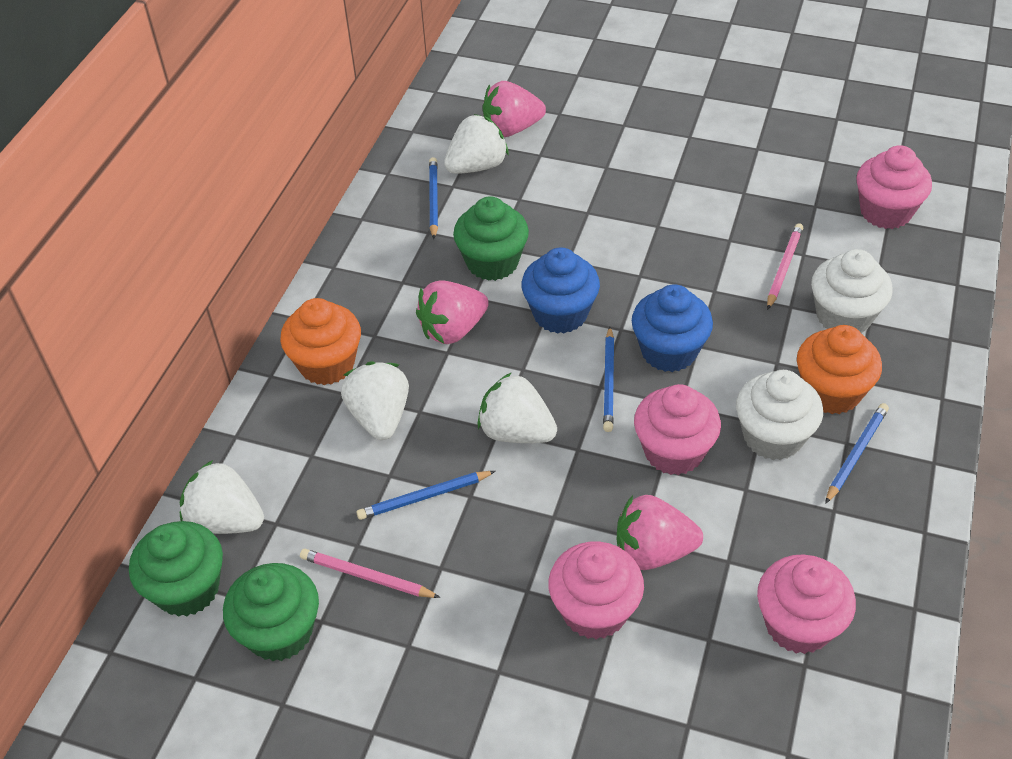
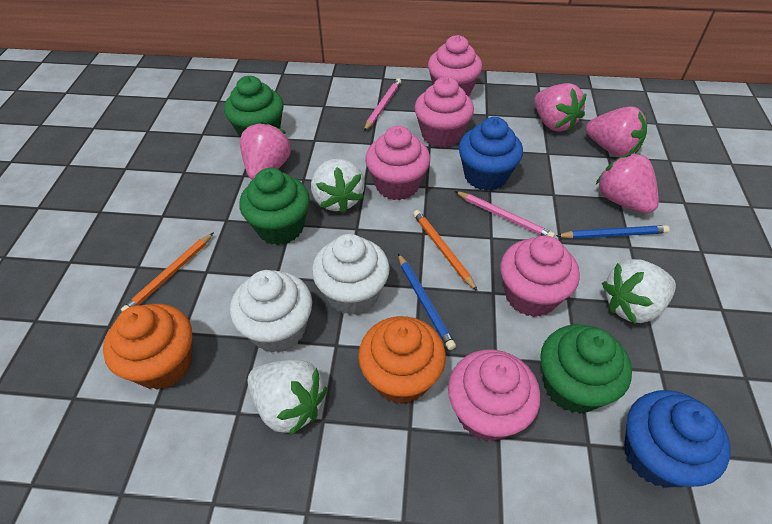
blue pencil: 4 -> 2
orange pencil: 0 -> 2
pink cupcake: 4 -> 5
pink strawberry: 3 -> 4
white strawberry: 4 -> 3

